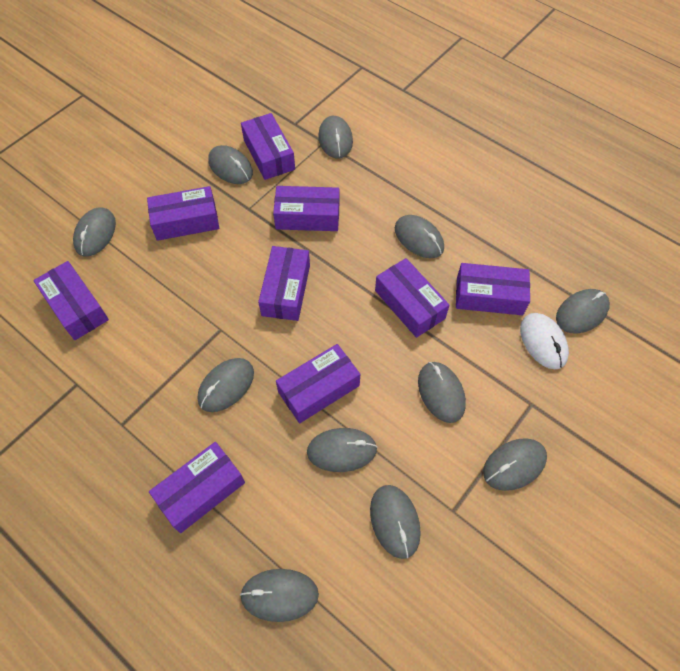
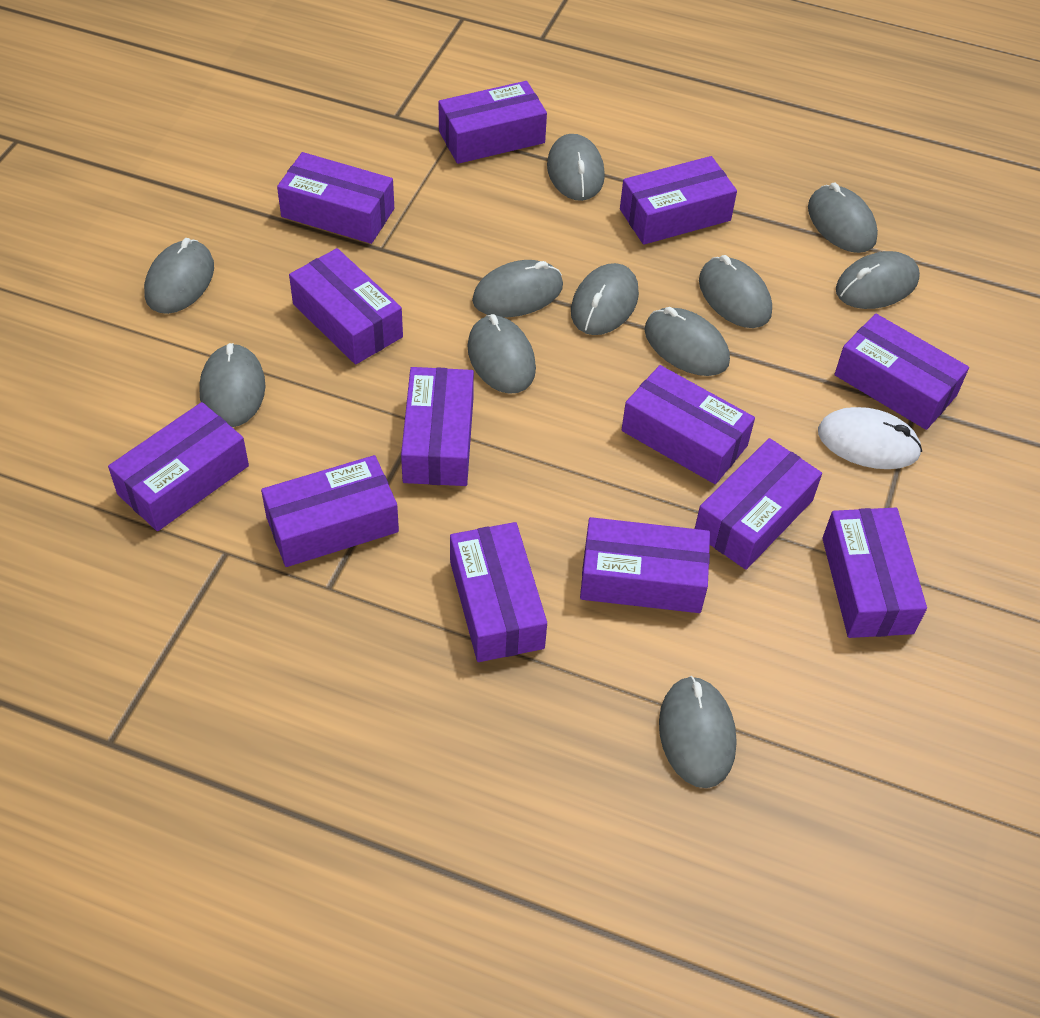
purple box: 9 -> 13

